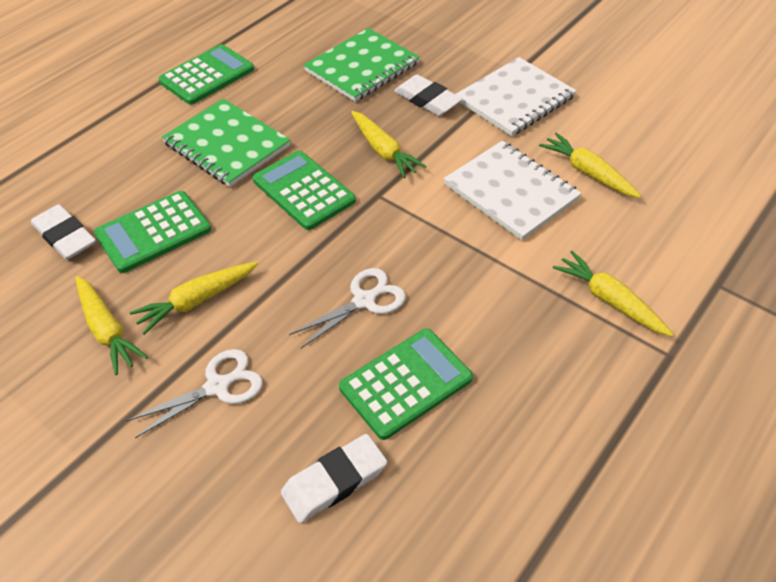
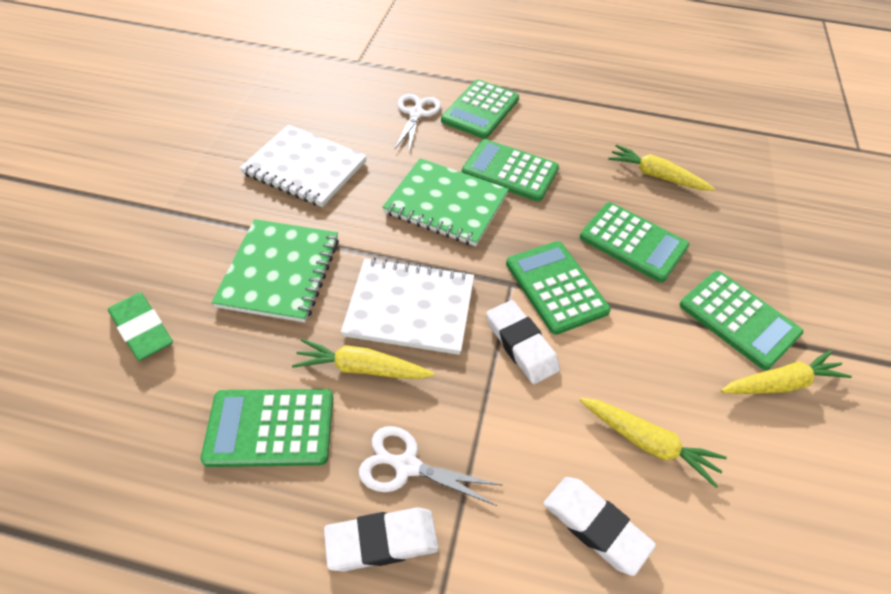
green calculator: 4 -> 6
green eraser: 0 -> 1
yellow carrot: 5 -> 4

